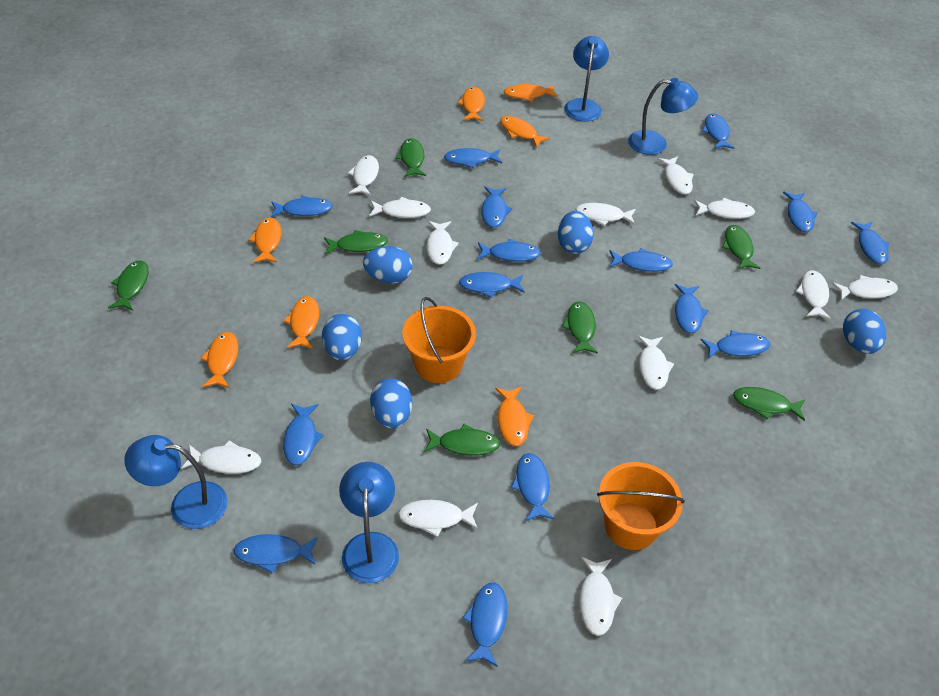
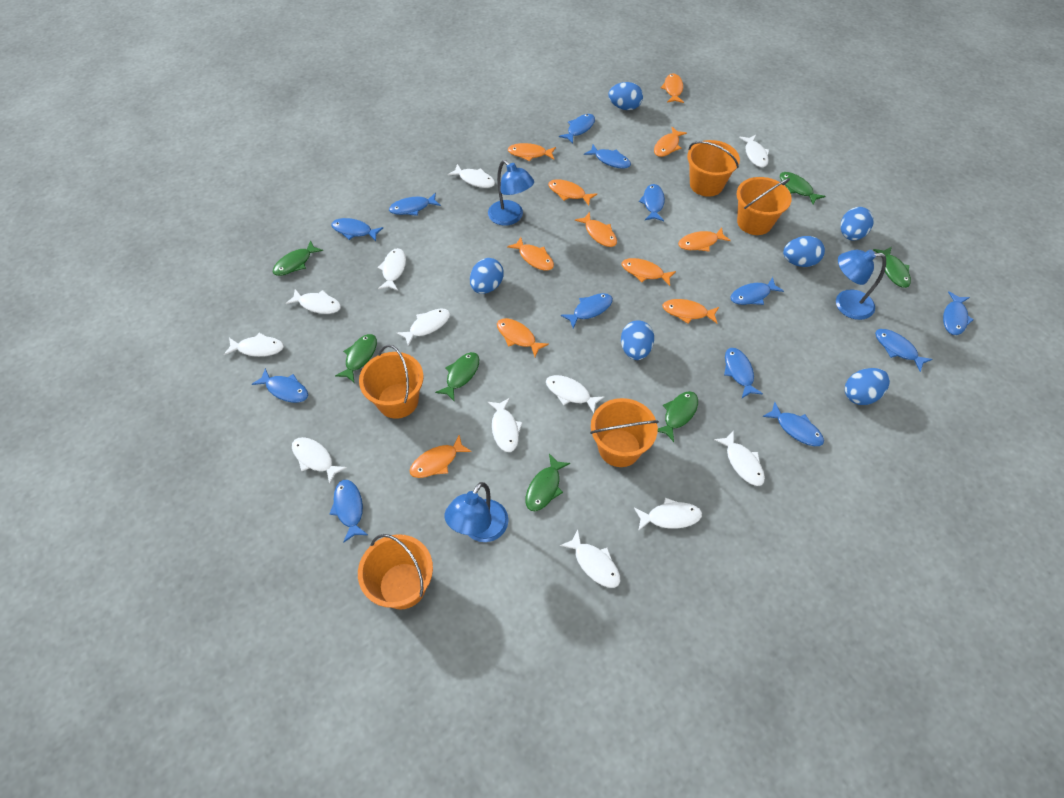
blue egg: 5 -> 6
blue fish: 15 -> 13
blue lamp: 4 -> 3
orange bucket: 2 -> 5
orange fish: 7 -> 11

